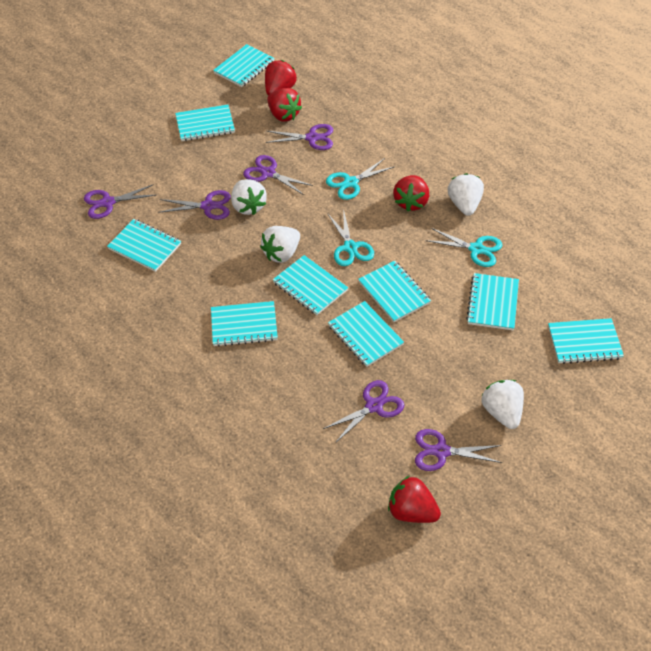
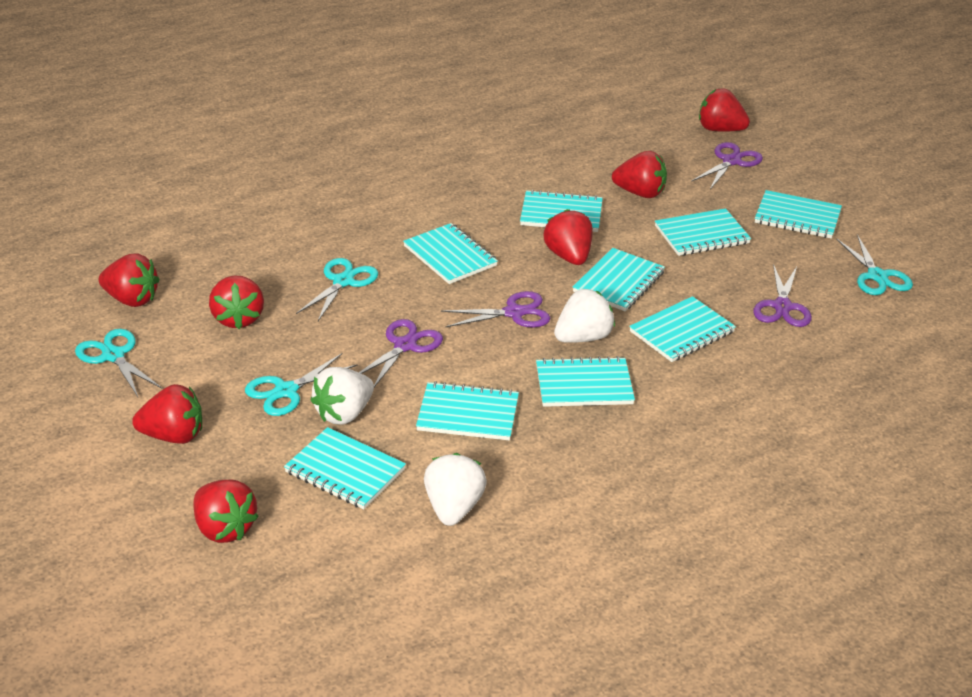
purple scissors: 6 -> 4
red strawberry: 4 -> 7
turquoise scissors: 3 -> 4
white strawberry: 4 -> 3

